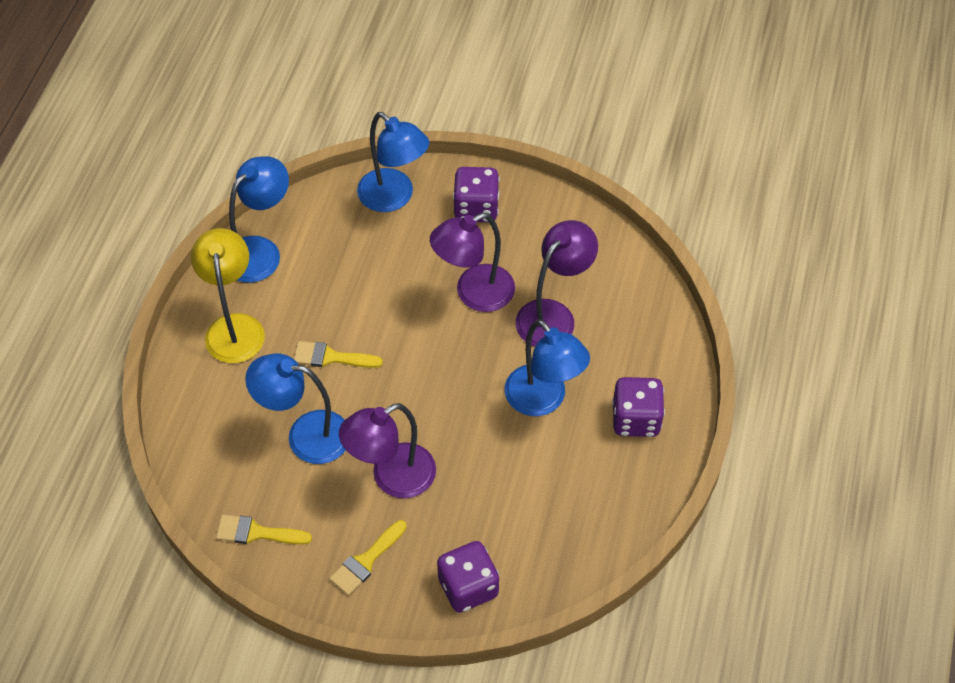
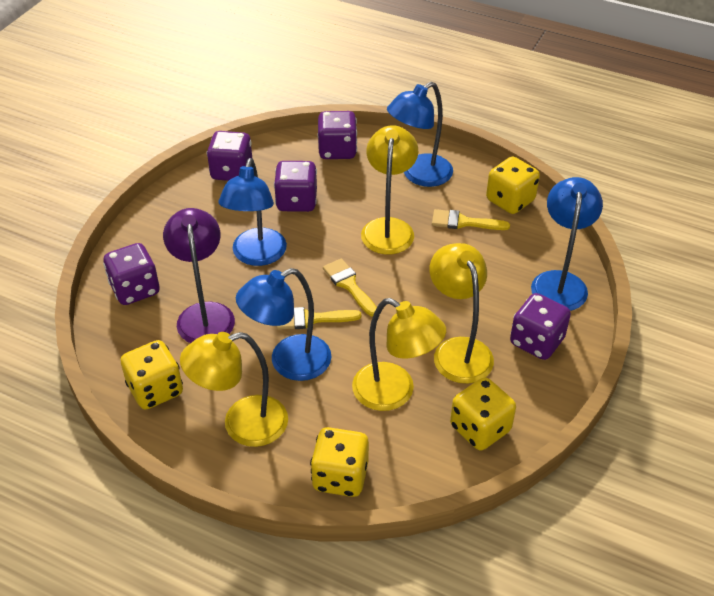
purple dice: 3 -> 5
purple lamp: 3 -> 1
yellow dice: 0 -> 4
yellow lamp: 1 -> 4

